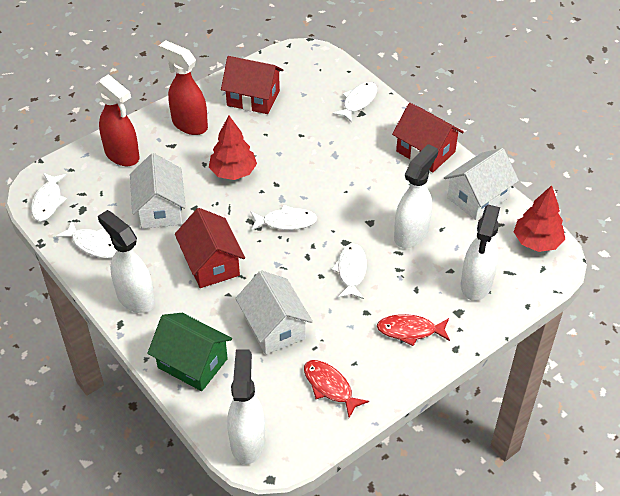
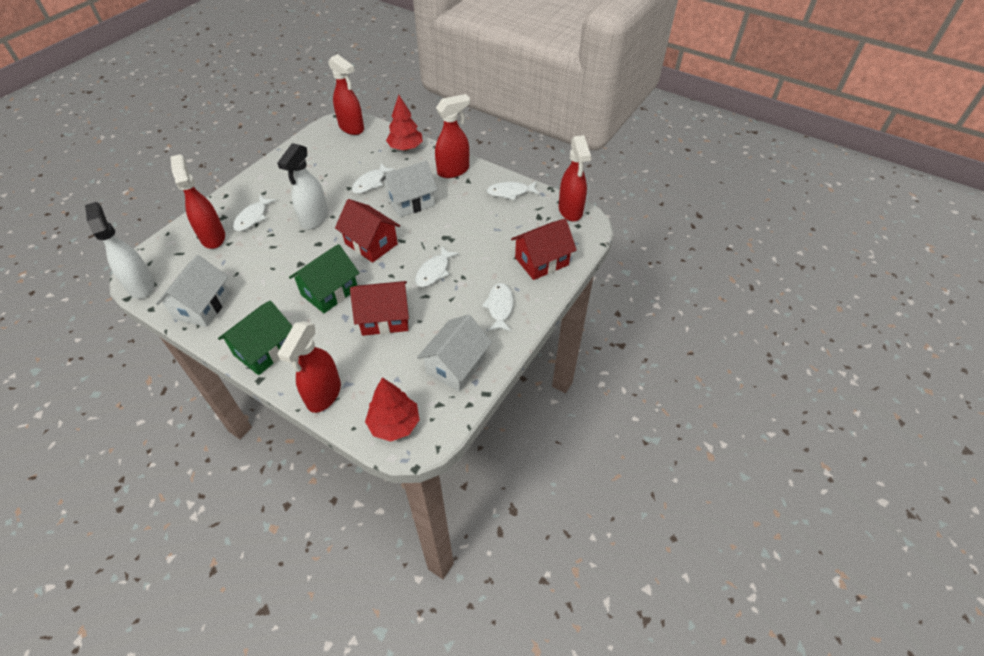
green house: 1 -> 2
red fish: 2 -> 0
red spray bottle: 2 -> 5
white spray bottle: 4 -> 2

